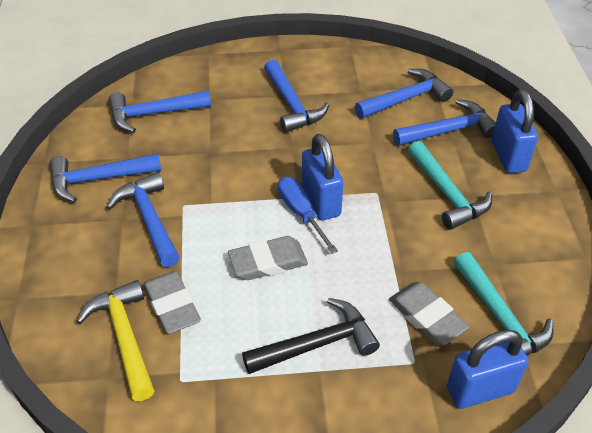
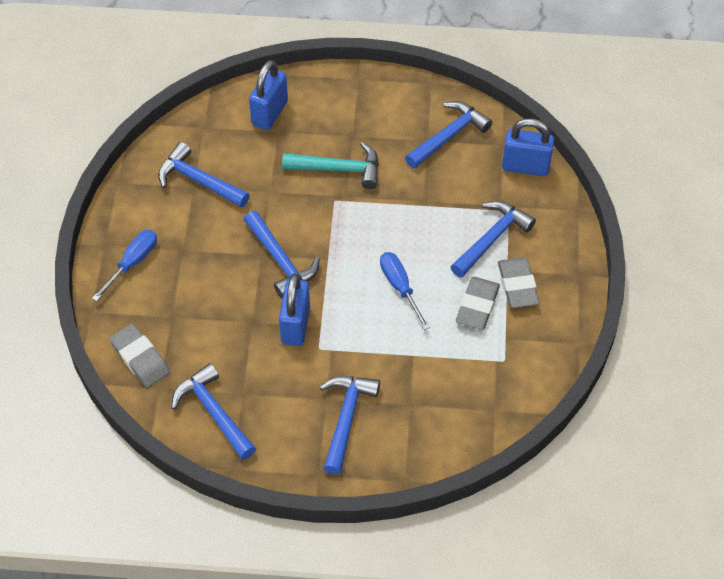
black hammer: 1 -> 0
blue screwdriver: 1 -> 2
turquoise hammer: 2 -> 1
yellow hammer: 1 -> 0

